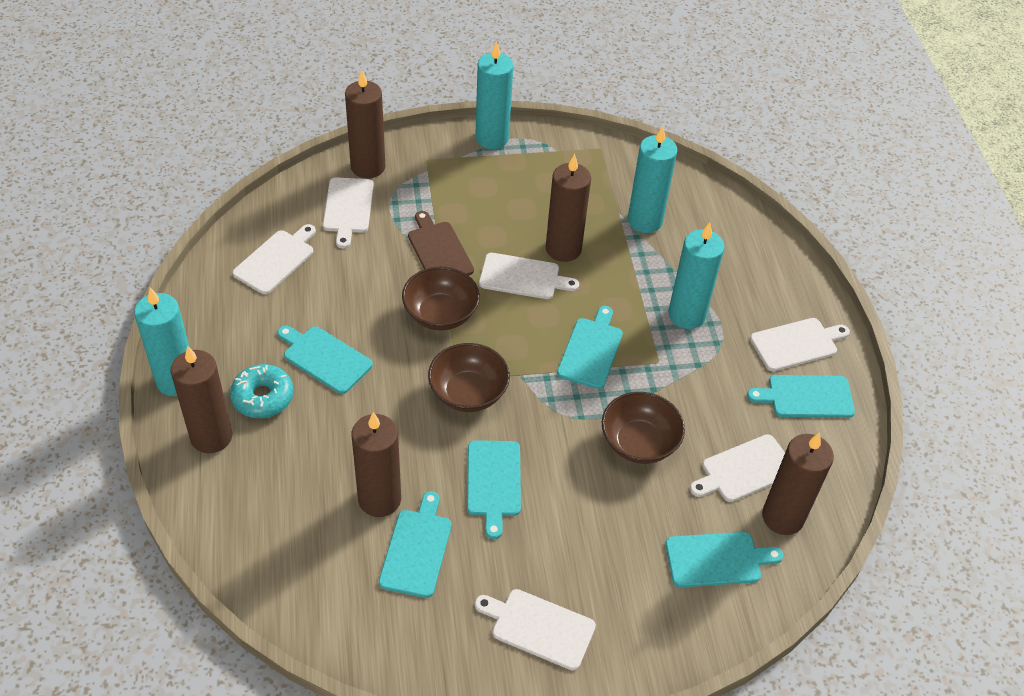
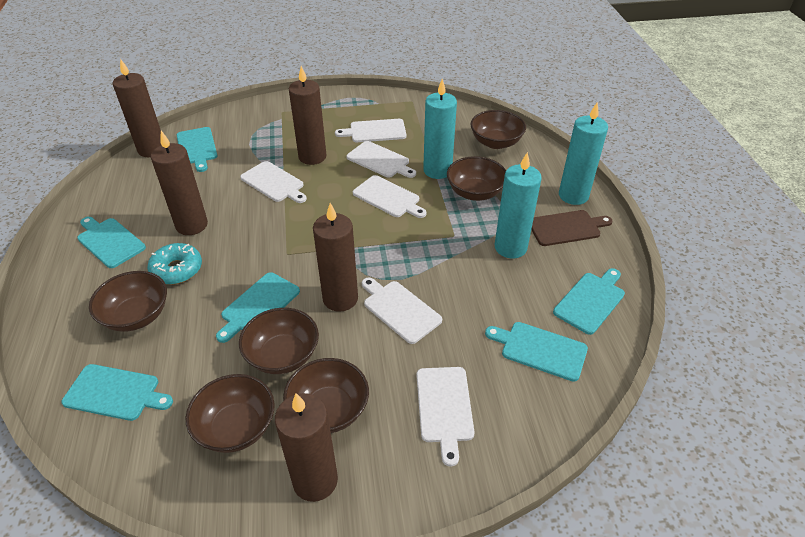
brown bowl: 3 -> 6
turquoise candle: 4 -> 3

